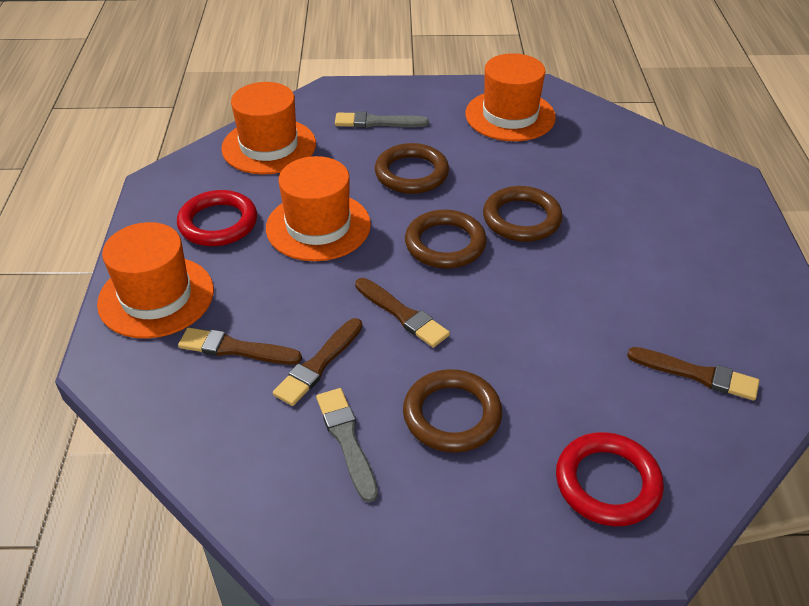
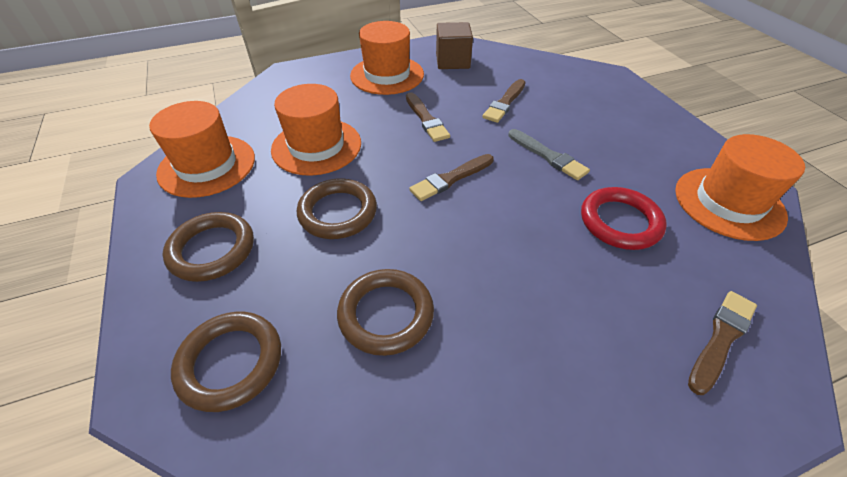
brown cube: 0 -> 1
grey brush: 2 -> 1
red ring: 2 -> 1

